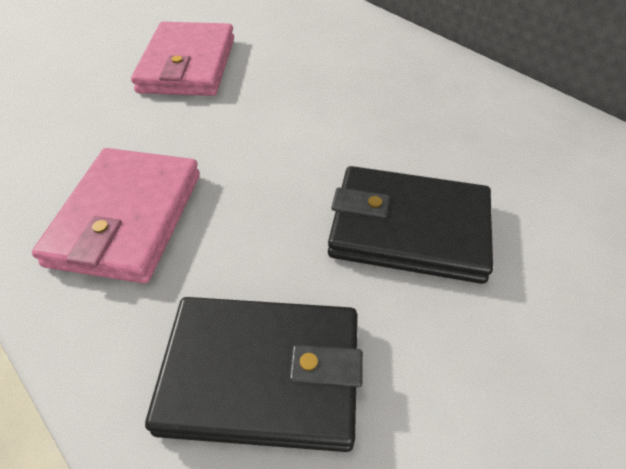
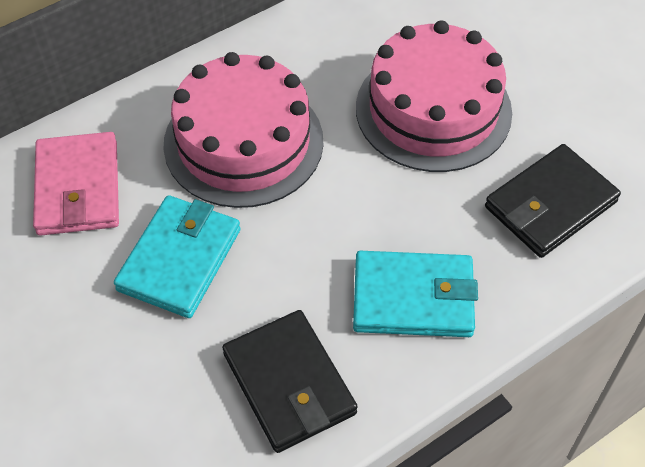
pink cake: 0 -> 2
pink wallet: 2 -> 1
turquoise wallet: 0 -> 2

